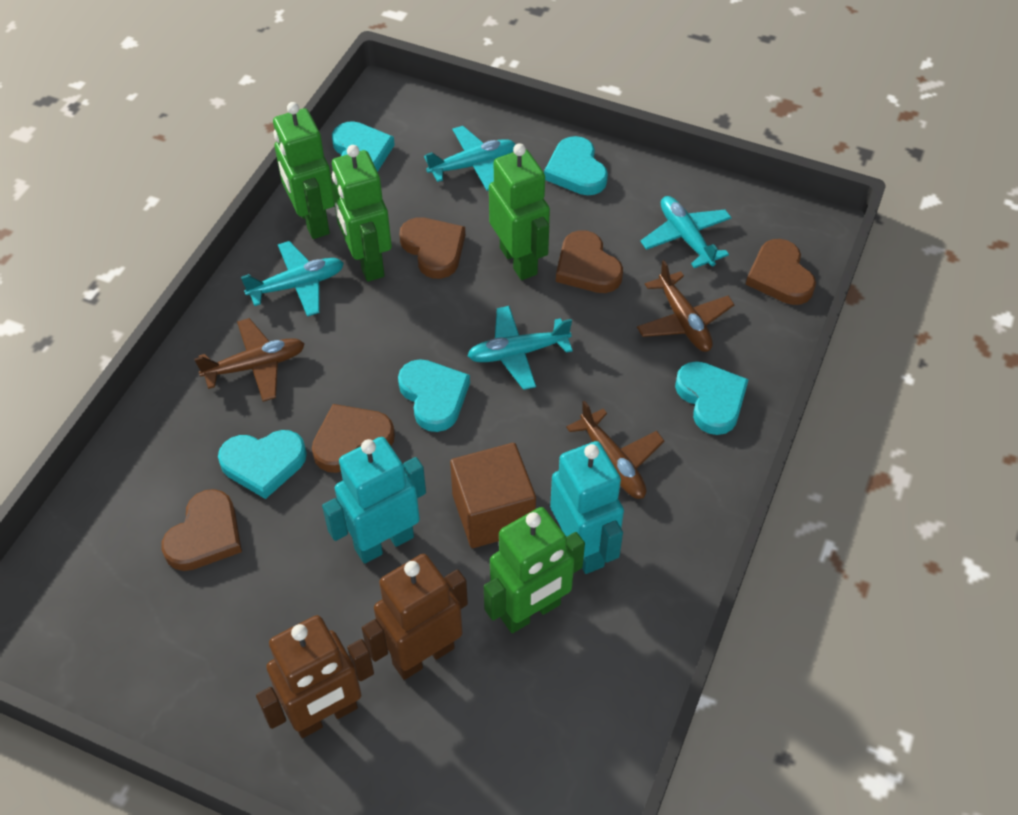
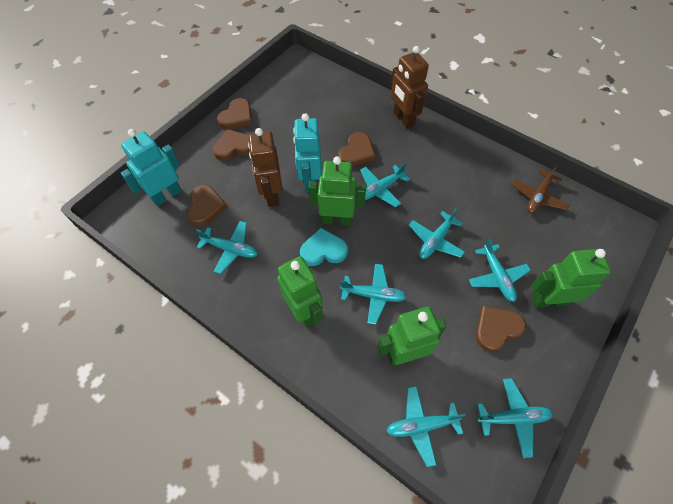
brown cube: 1 -> 0
brown plane: 3 -> 1
turquoise heart: 5 -> 1
turquoise plane: 4 -> 7

